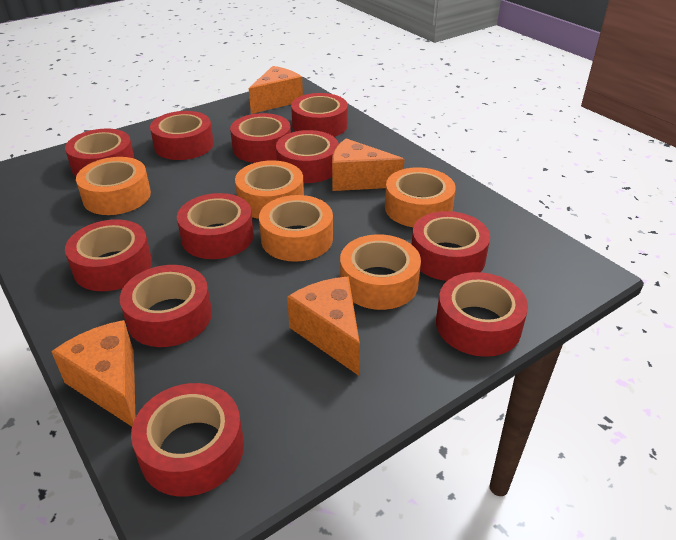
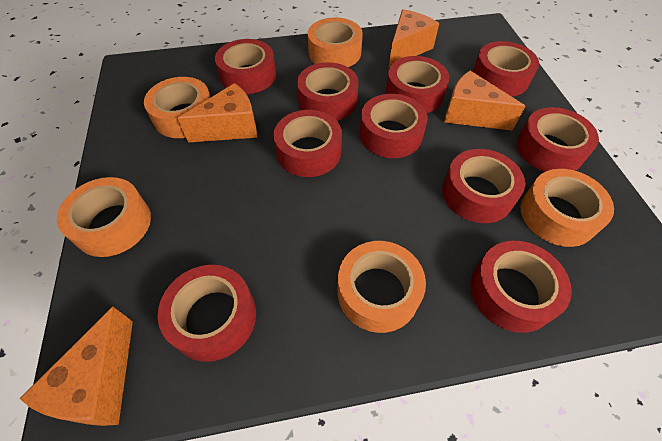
red tape: 11 -> 10

